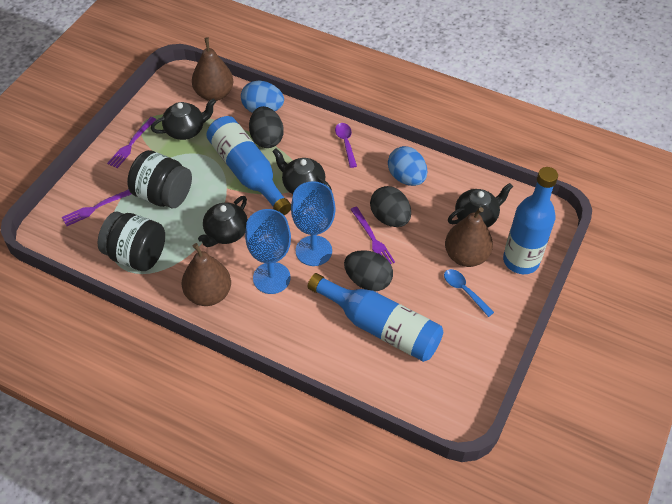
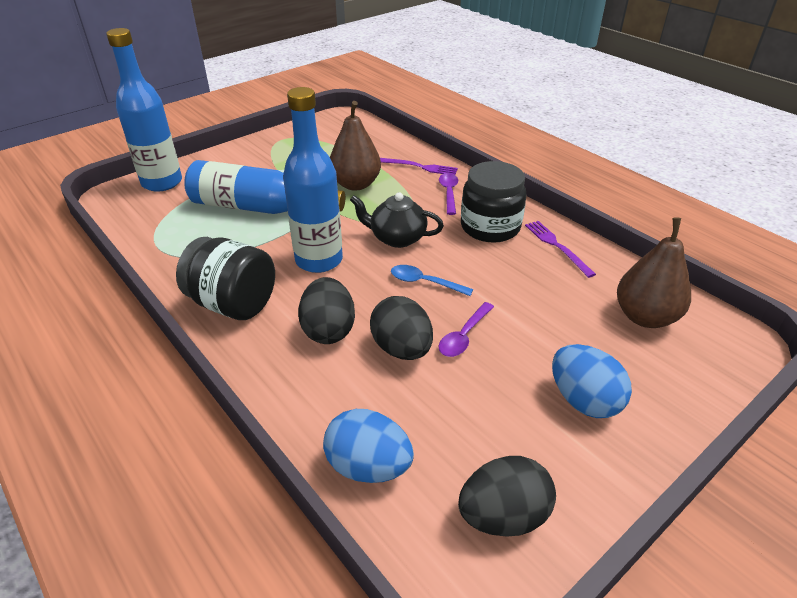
black teapot: 4 -> 1
blue goblet: 2 -> 0
brown pear: 3 -> 2
purple fork: 3 -> 2
purple spoon: 1 -> 2

